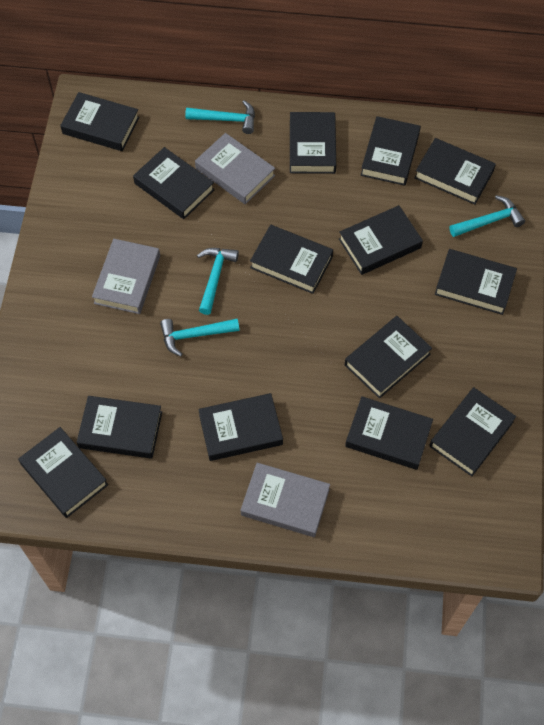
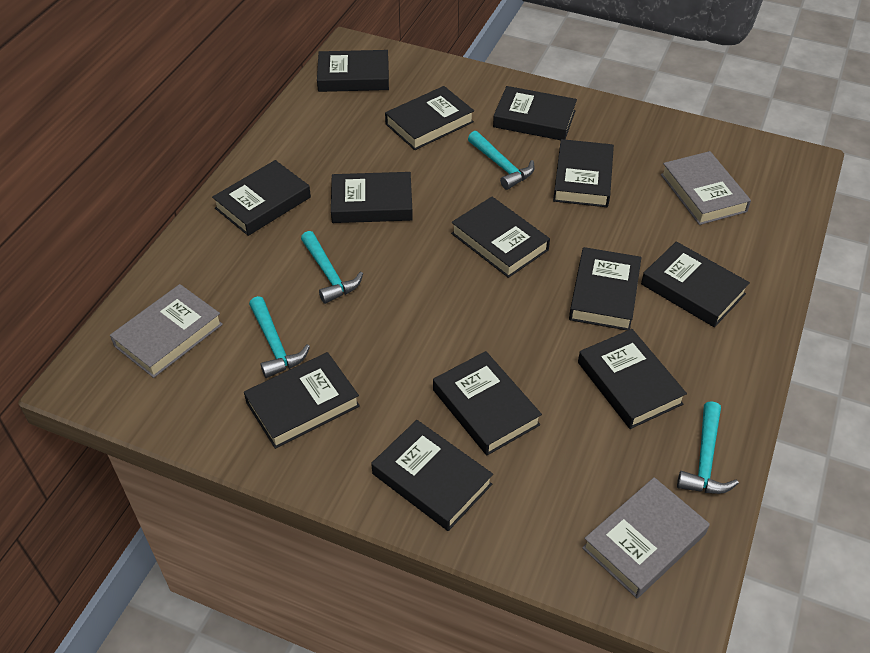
black book: 14 -> 13

